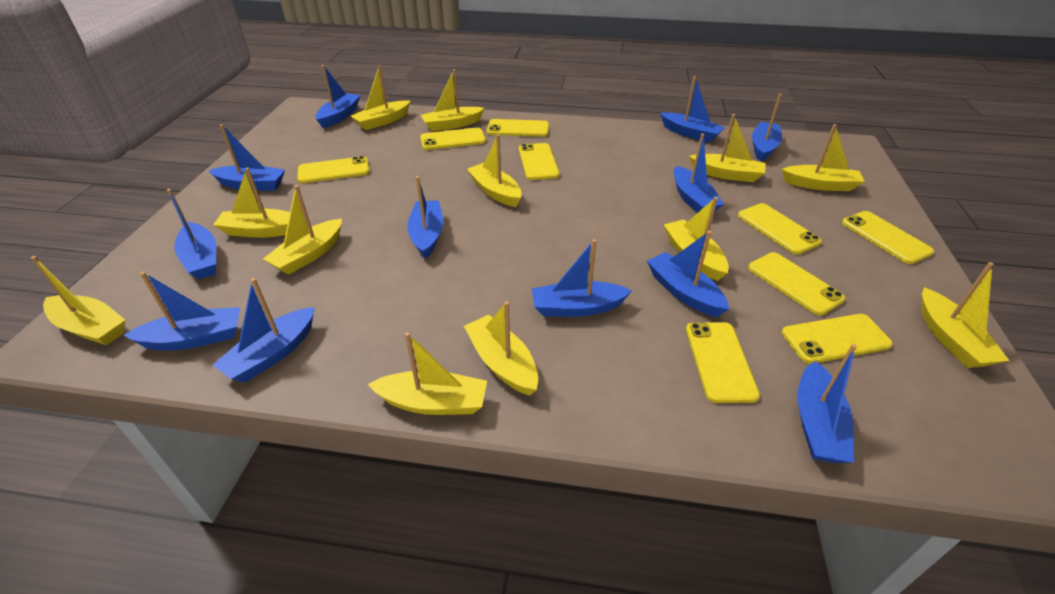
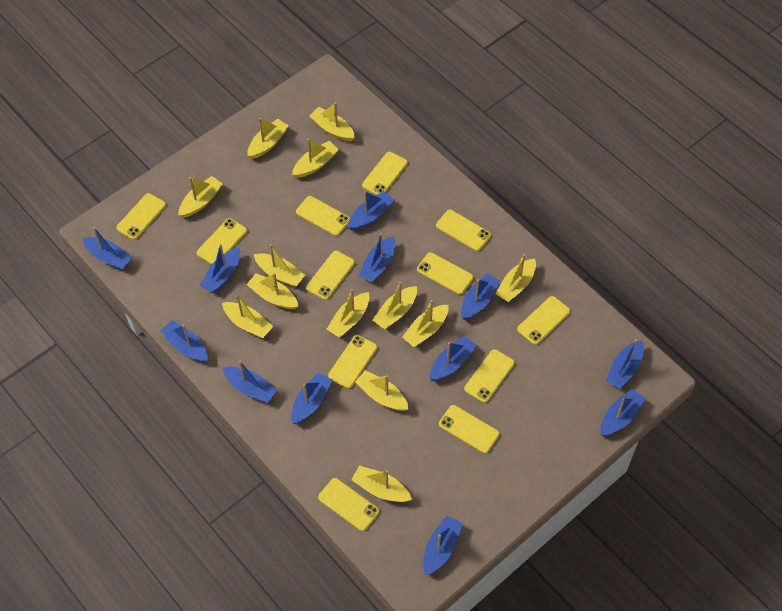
yellow boat: 12 -> 13
yellow phone: 9 -> 12

